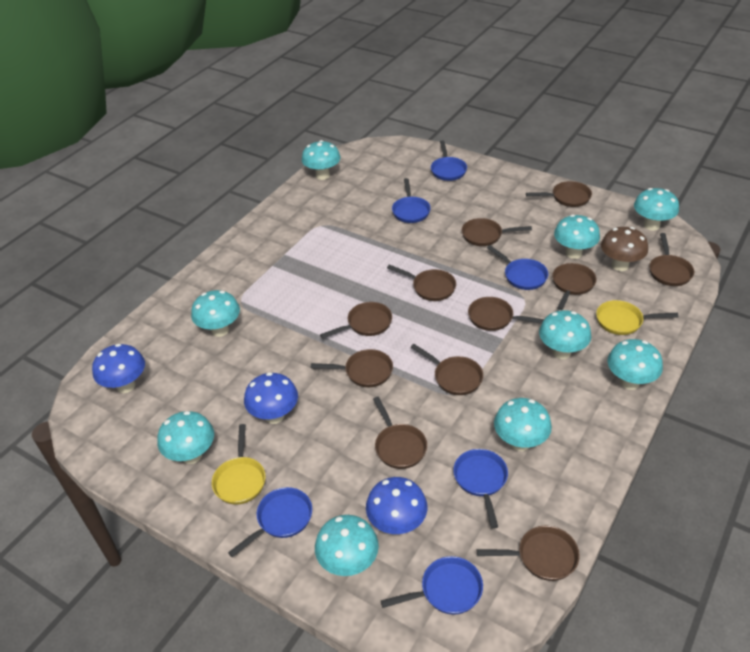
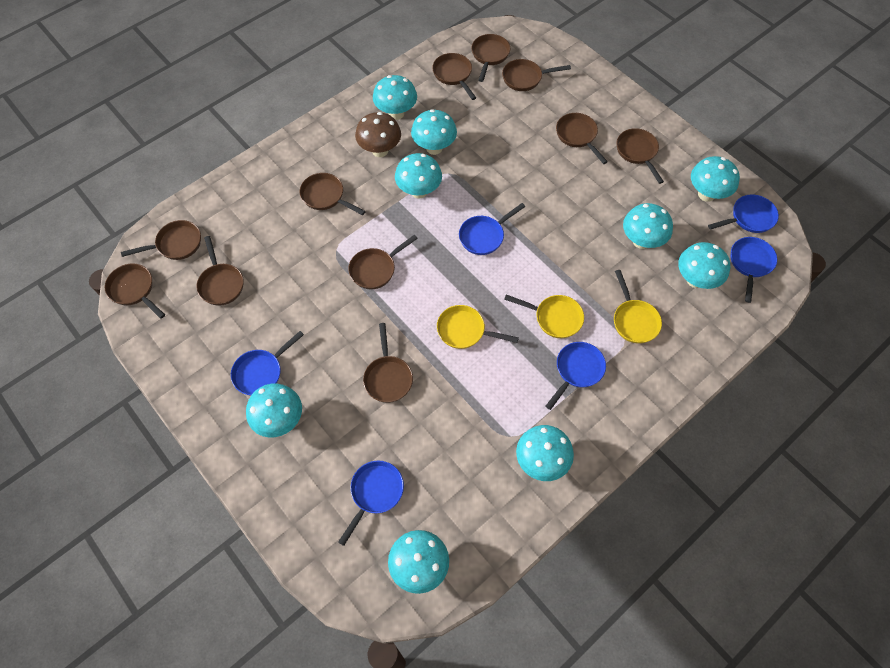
blue mushroom: 3 -> 0
yellow pan: 2 -> 3

